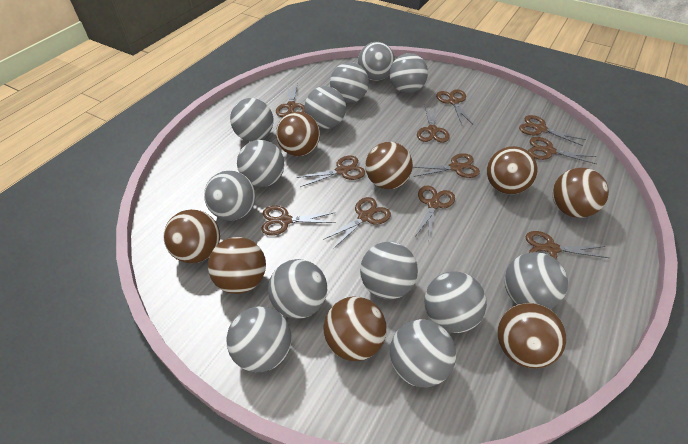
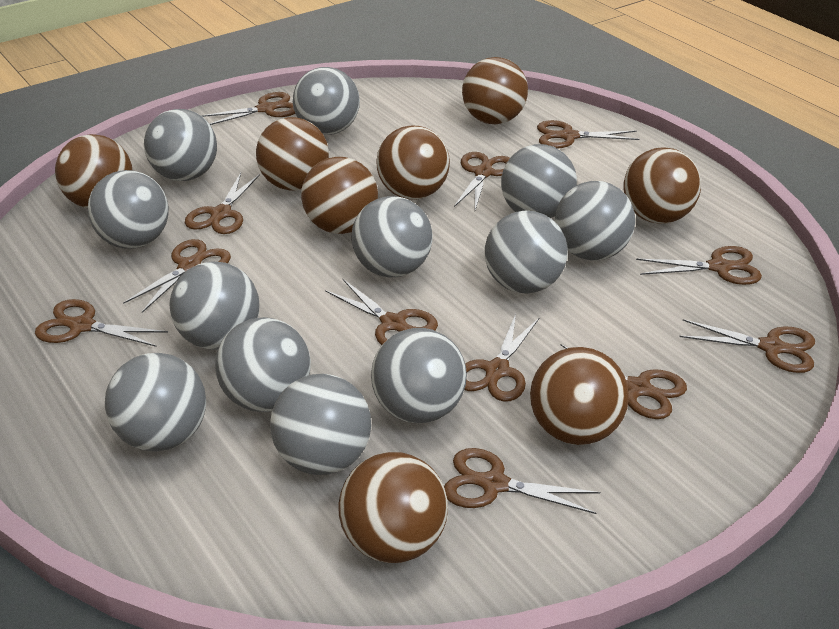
brown scissors: 11 -> 12
grey ball: 13 -> 12

